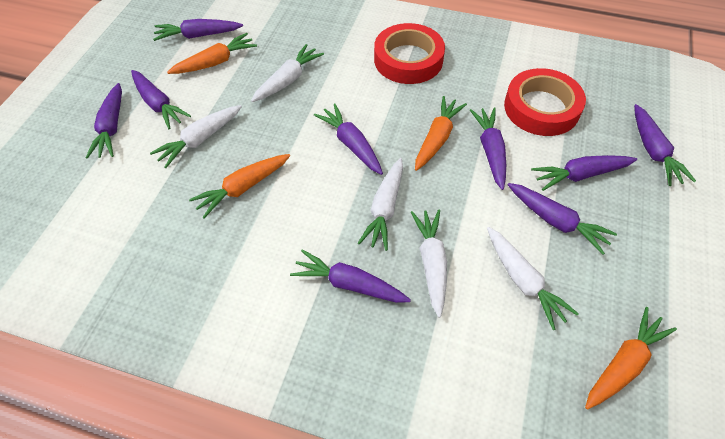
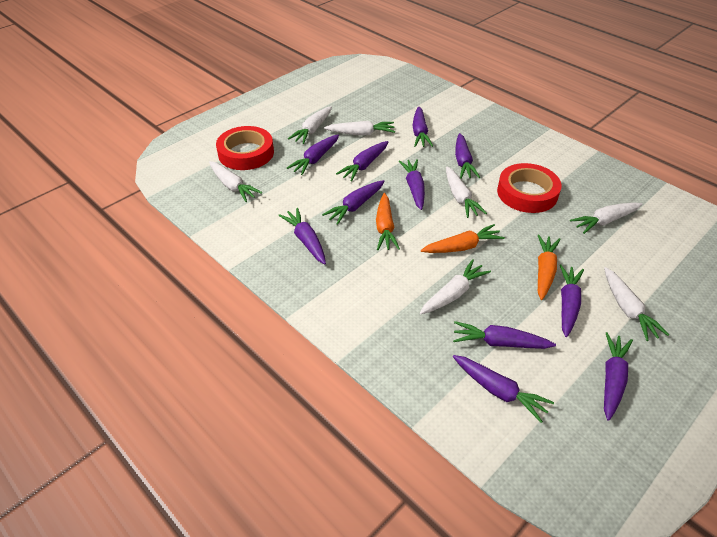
orange carrot: 4 -> 3
purple carrot: 9 -> 11
white carrot: 5 -> 7

